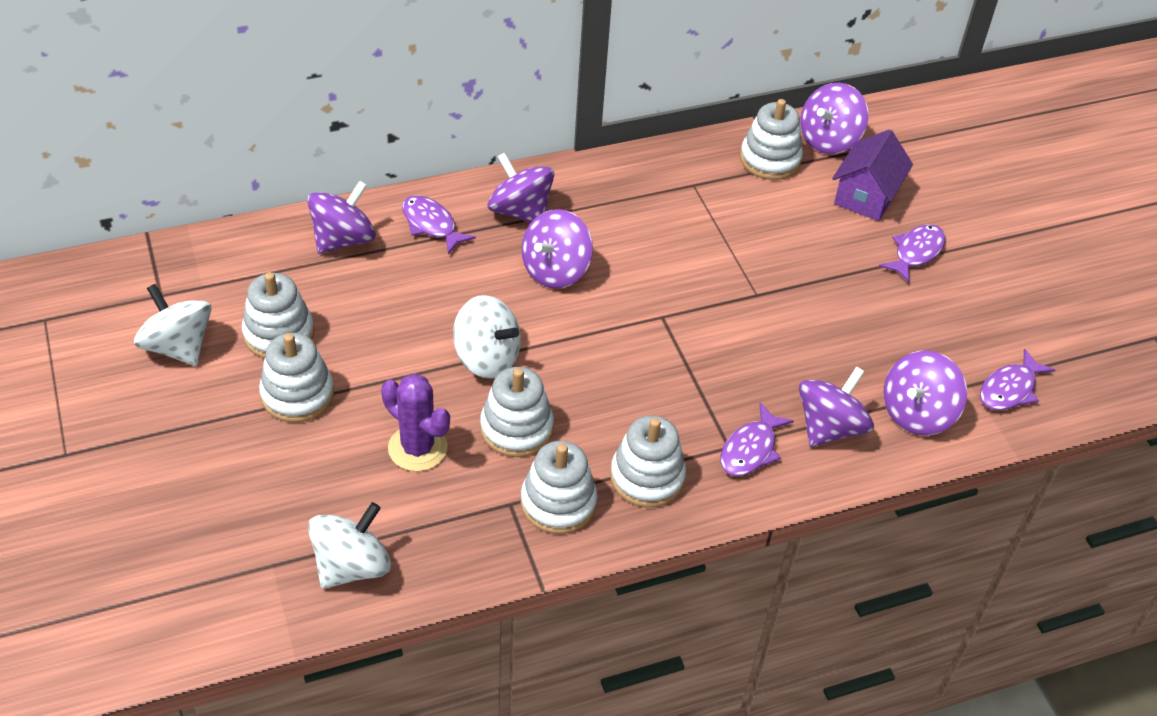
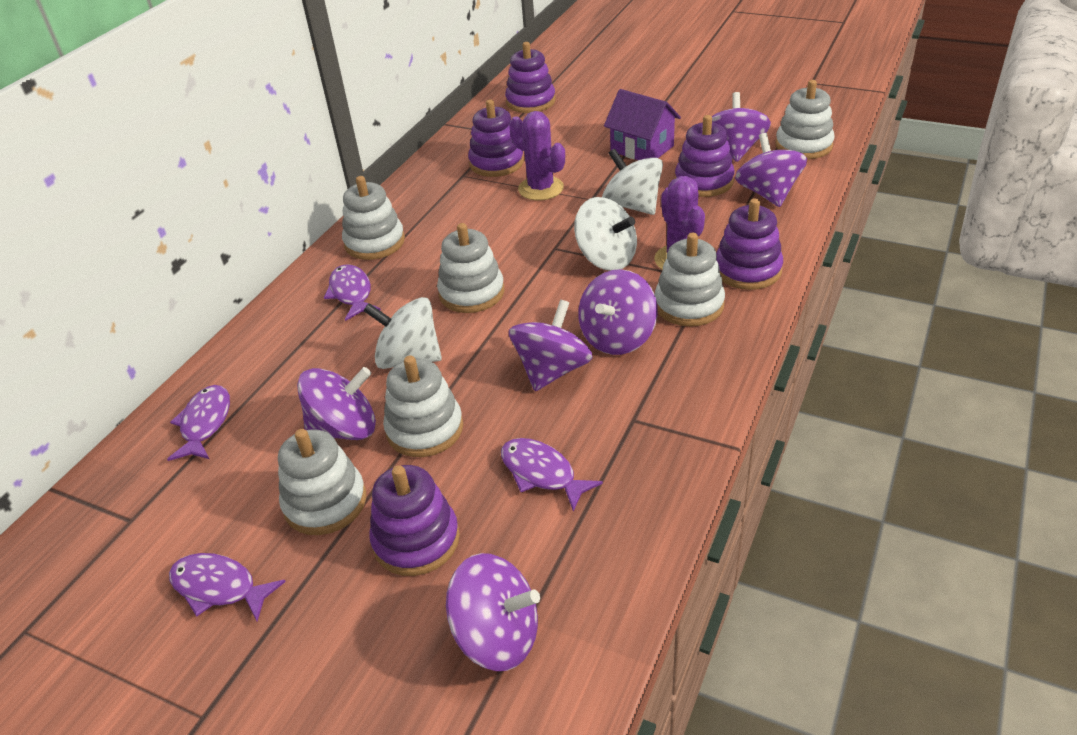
purple cactus: 1 -> 2
purple stacking toy: 0 -> 5

